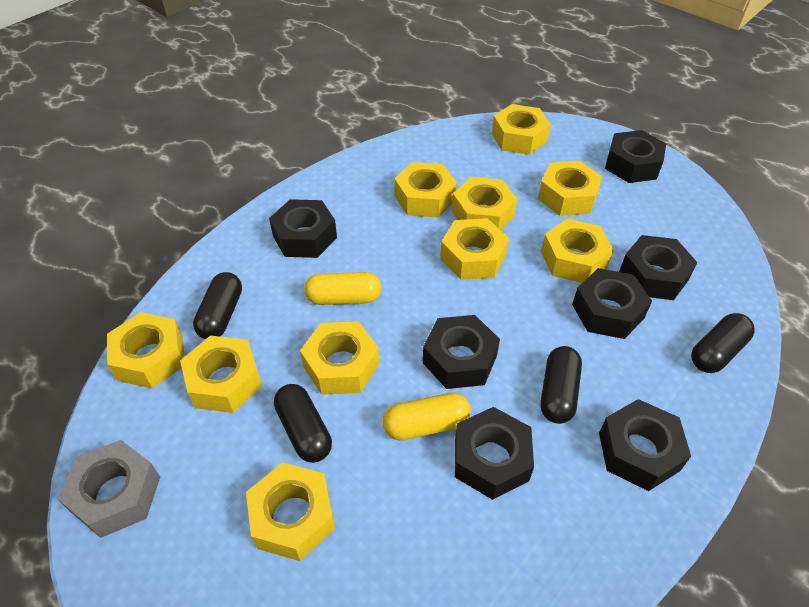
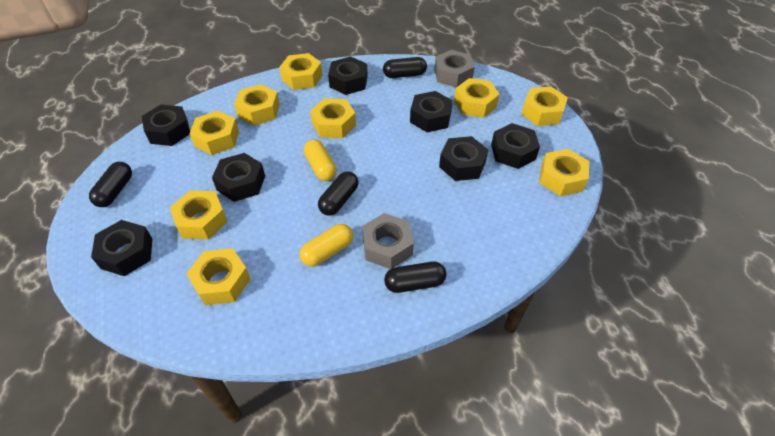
grey nut: 1 -> 2
yellow nut: 10 -> 9

